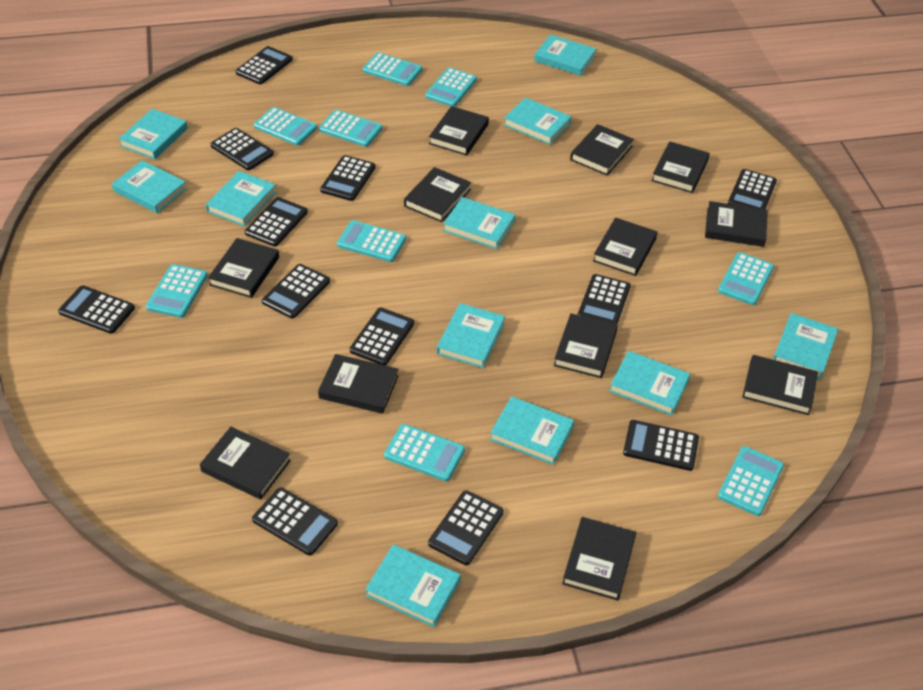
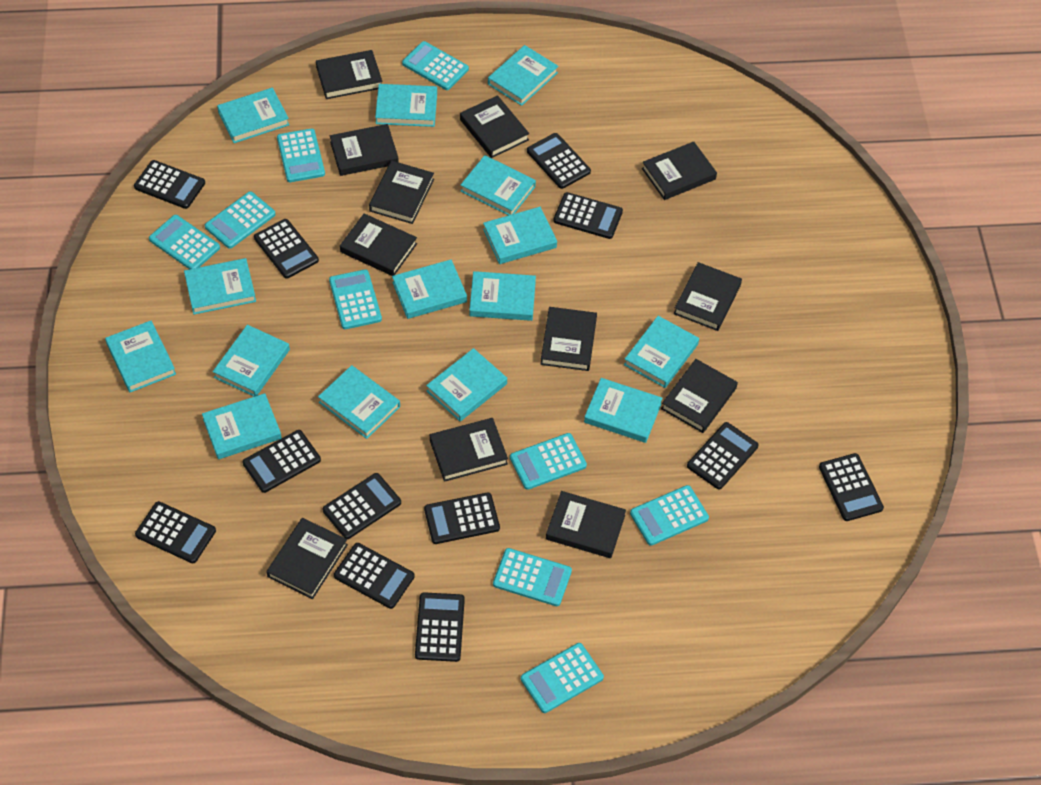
turquoise book: 11 -> 15

